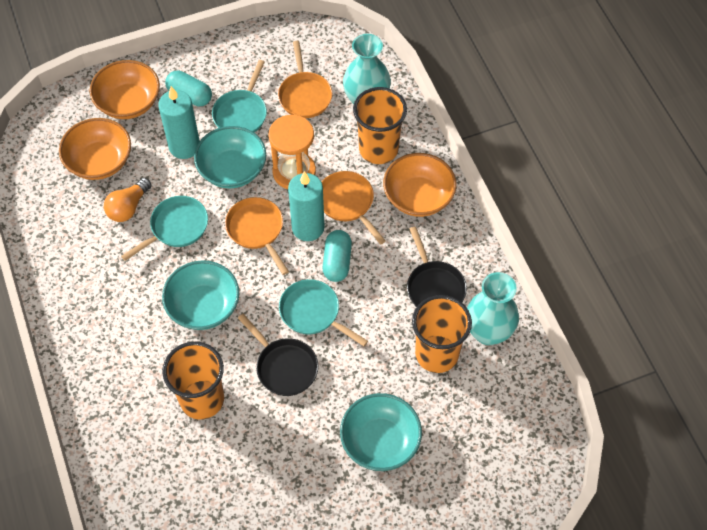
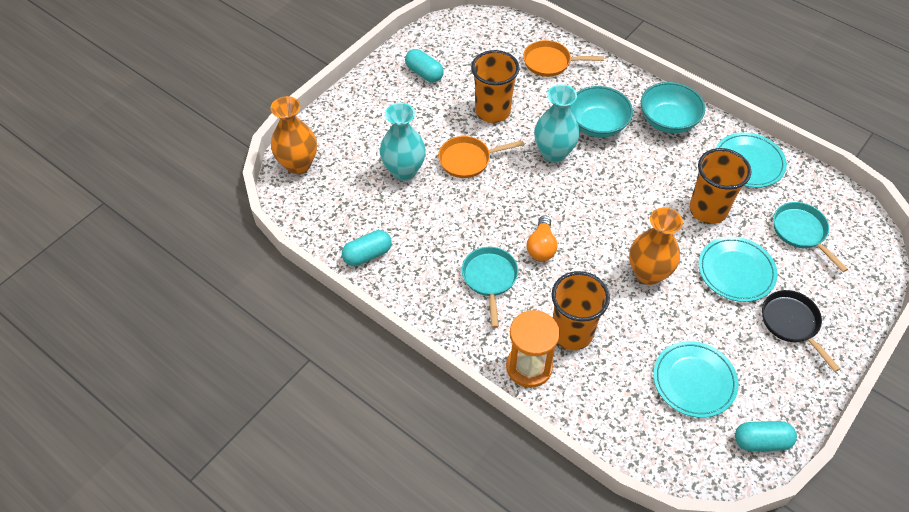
black pan: 2 -> 1
orange bowl: 3 -> 0
orange pan: 3 -> 2
orange vase: 0 -> 2
turquoise bowl: 3 -> 2
turquoise candle: 2 -> 0
turquoise capsule: 2 -> 3
turquoise pan: 3 -> 2
turquoise plate: 0 -> 3

